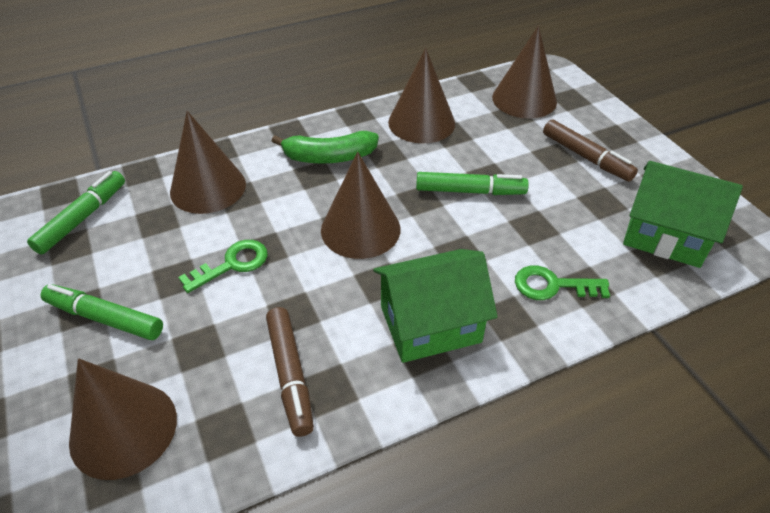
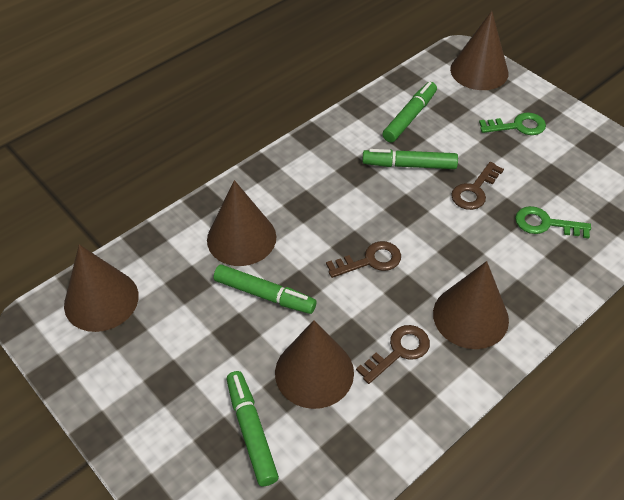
brown key: 0 -> 3
brown marker: 2 -> 0
green banana: 1 -> 0
green house: 2 -> 0
green marker: 3 -> 4

